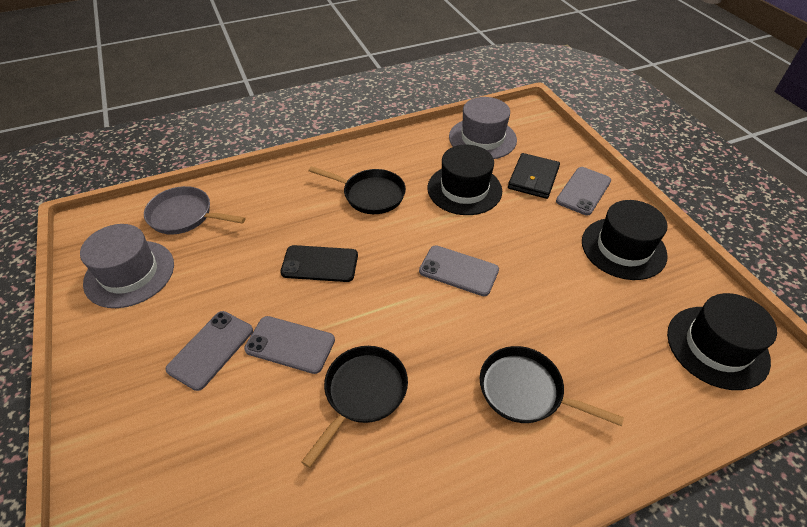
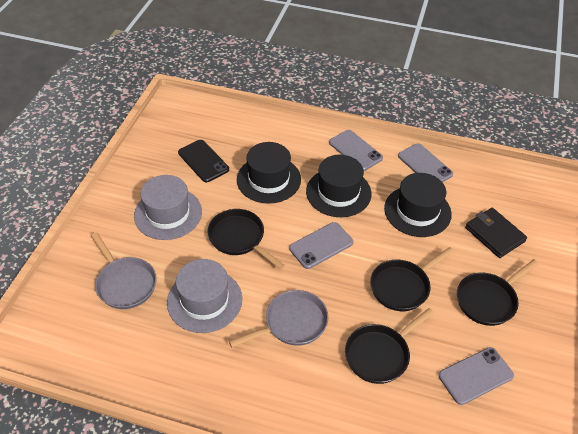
black pan: 3 -> 4
grey pan: 1 -> 2

